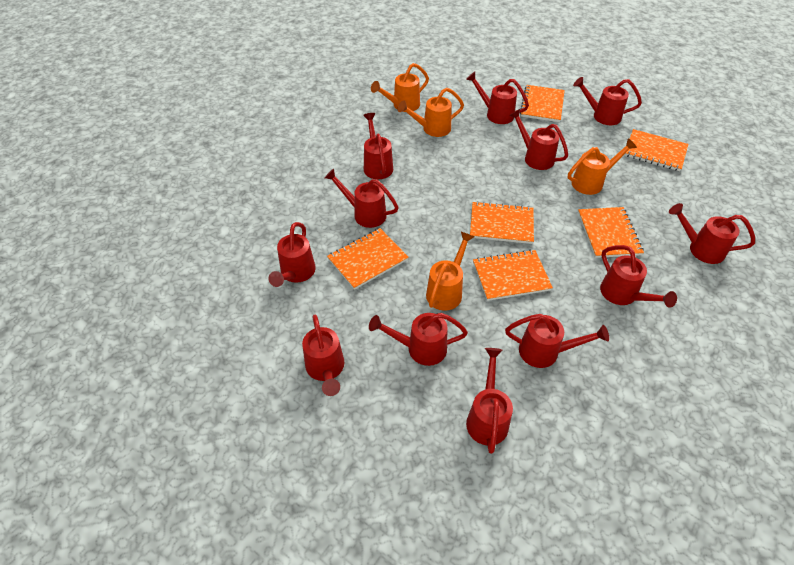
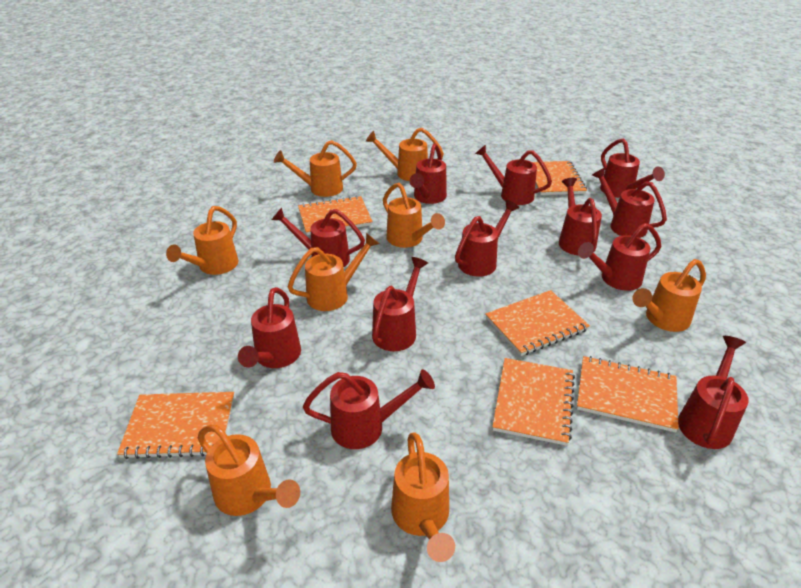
orange watering can: 4 -> 8

